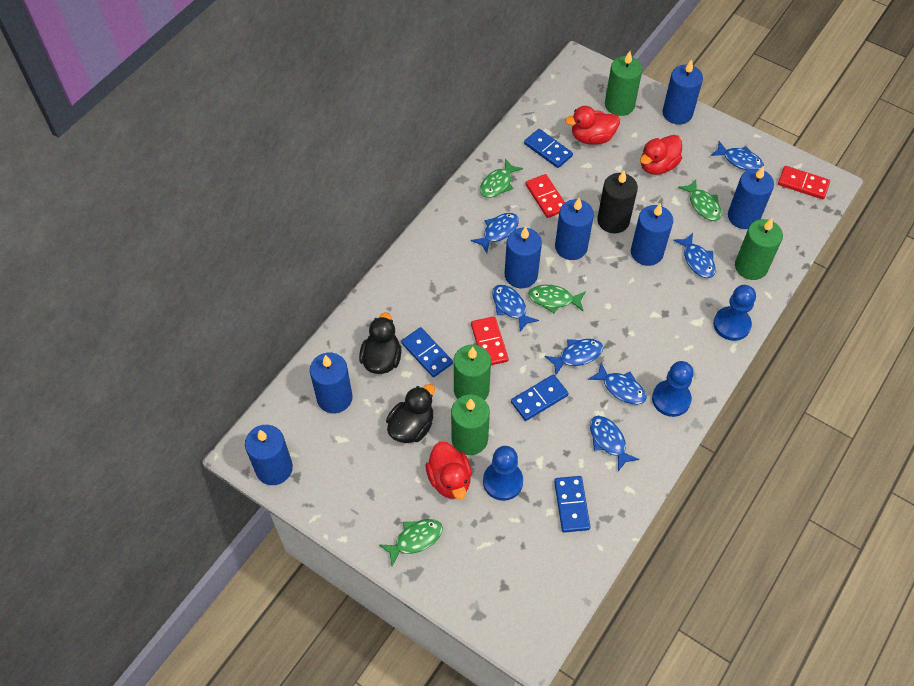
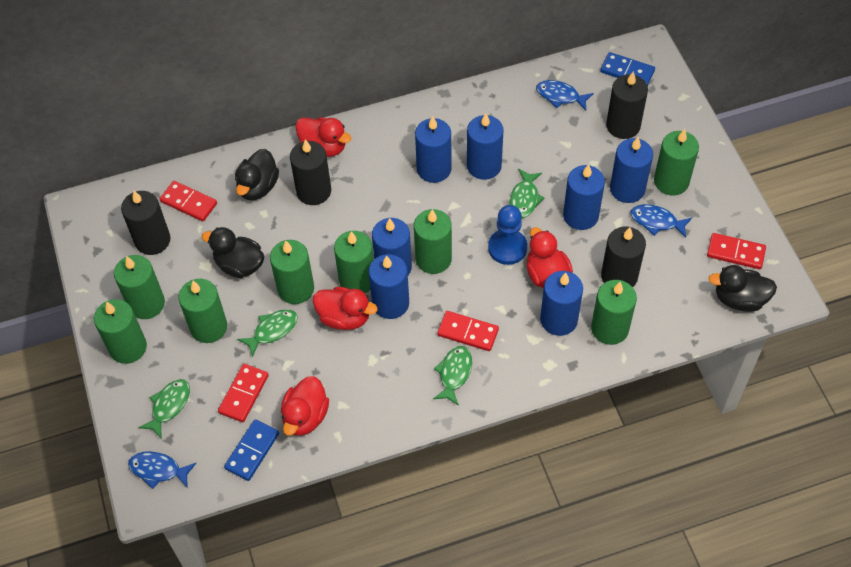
black candle: 1 -> 4
black duck: 2 -> 3
blue domino: 4 -> 2
blue fish: 7 -> 3
blue pawn: 3 -> 1
green candle: 4 -> 8
red domino: 3 -> 4
red duck: 3 -> 4

